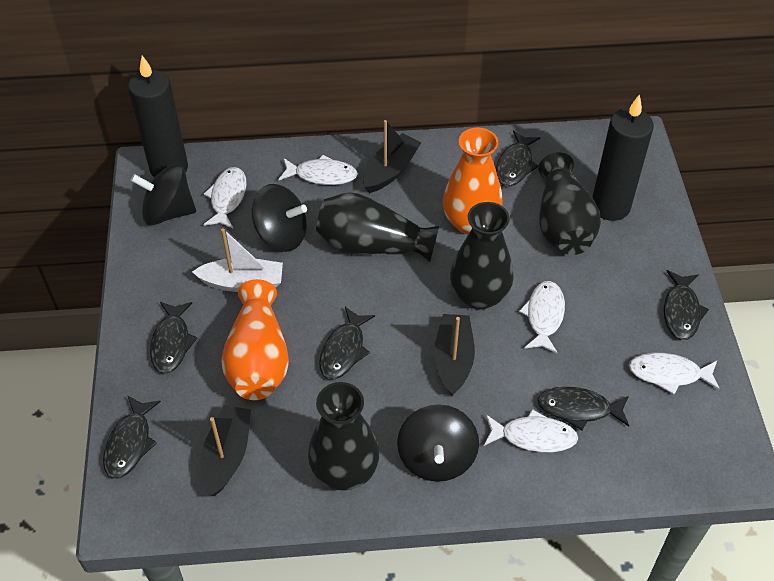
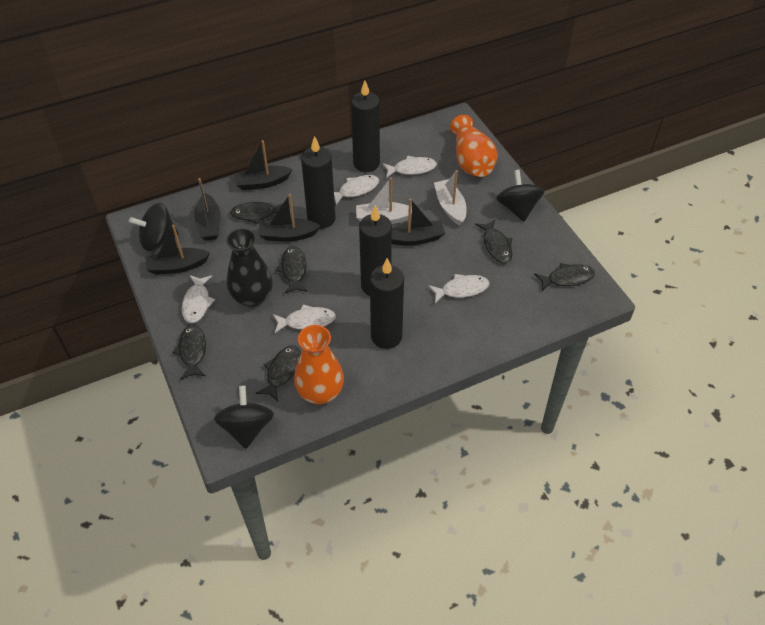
black boat: 3 -> 5
black candle: 2 -> 4
black vase: 4 -> 1
white boat: 1 -> 2

